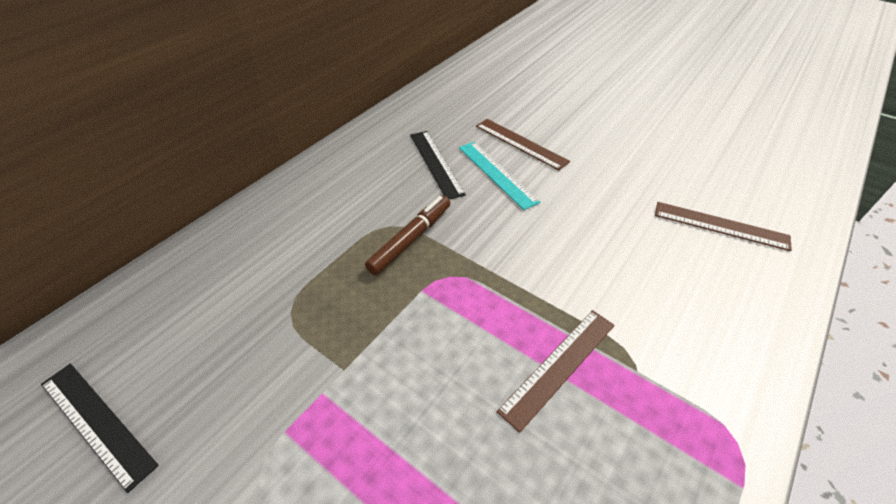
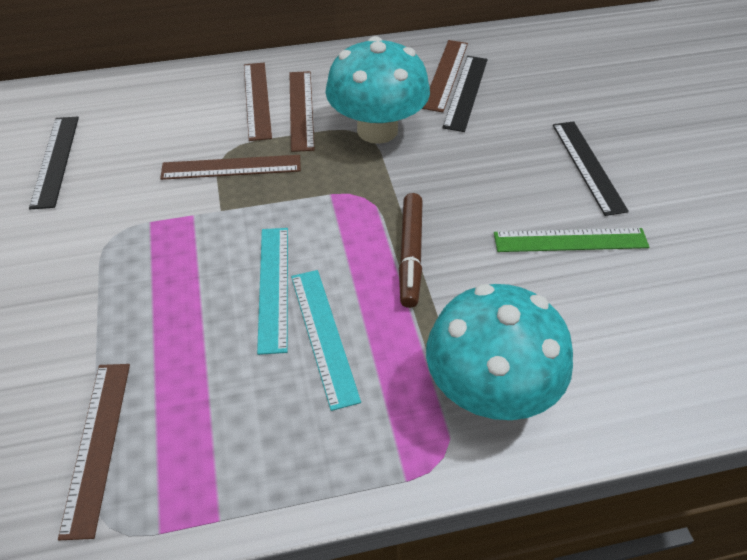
black ruler: 2 -> 3
brown ruler: 3 -> 5
green ruler: 0 -> 1
turquoise mushroom: 0 -> 2
turquoise ruler: 1 -> 2

